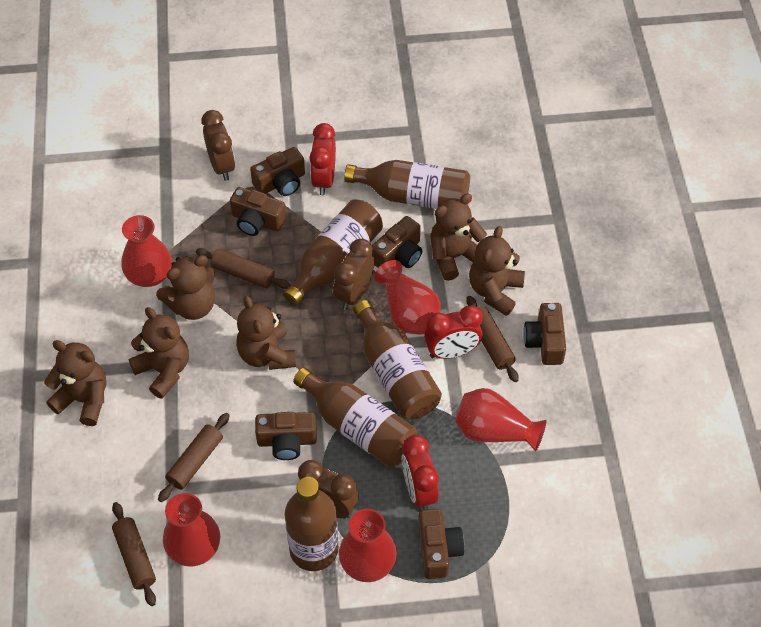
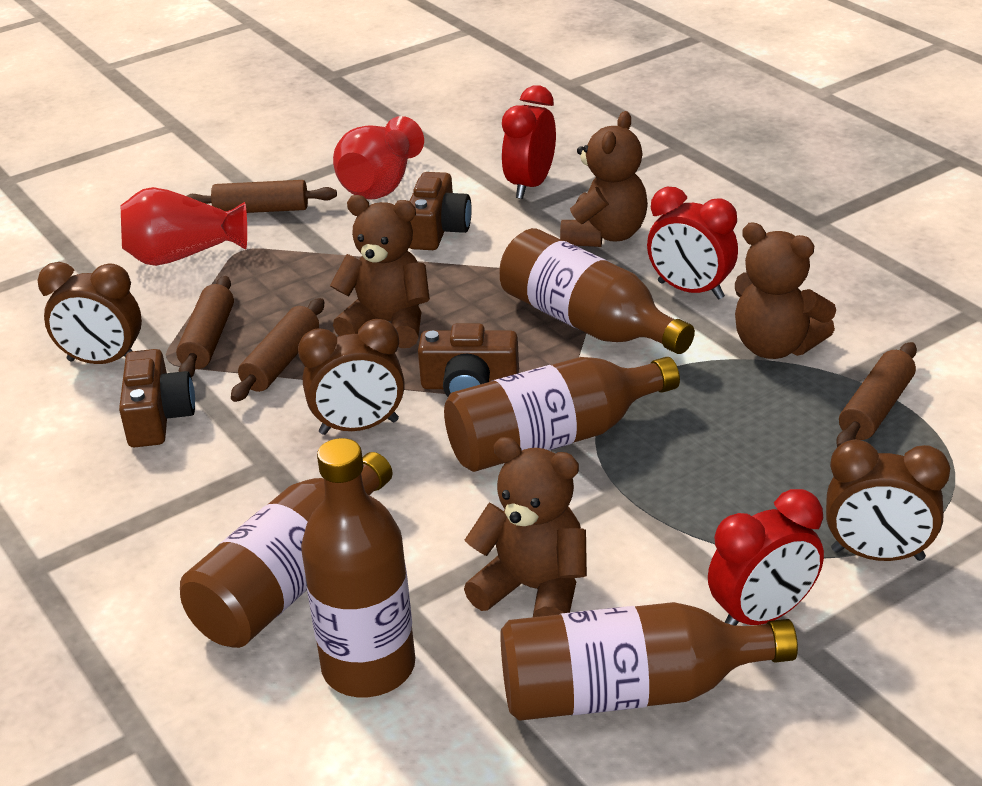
brown camera: 6 -> 3
brown teddy bear: 6 -> 4
red vase: 5 -> 2

